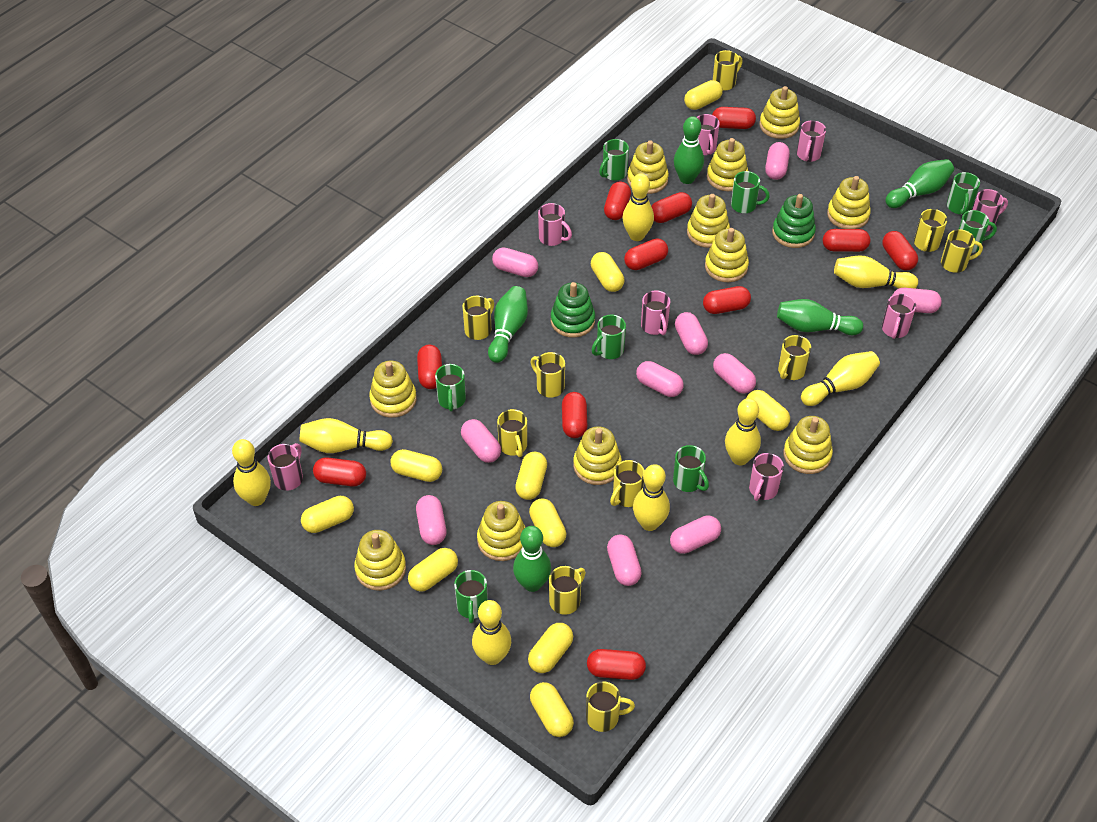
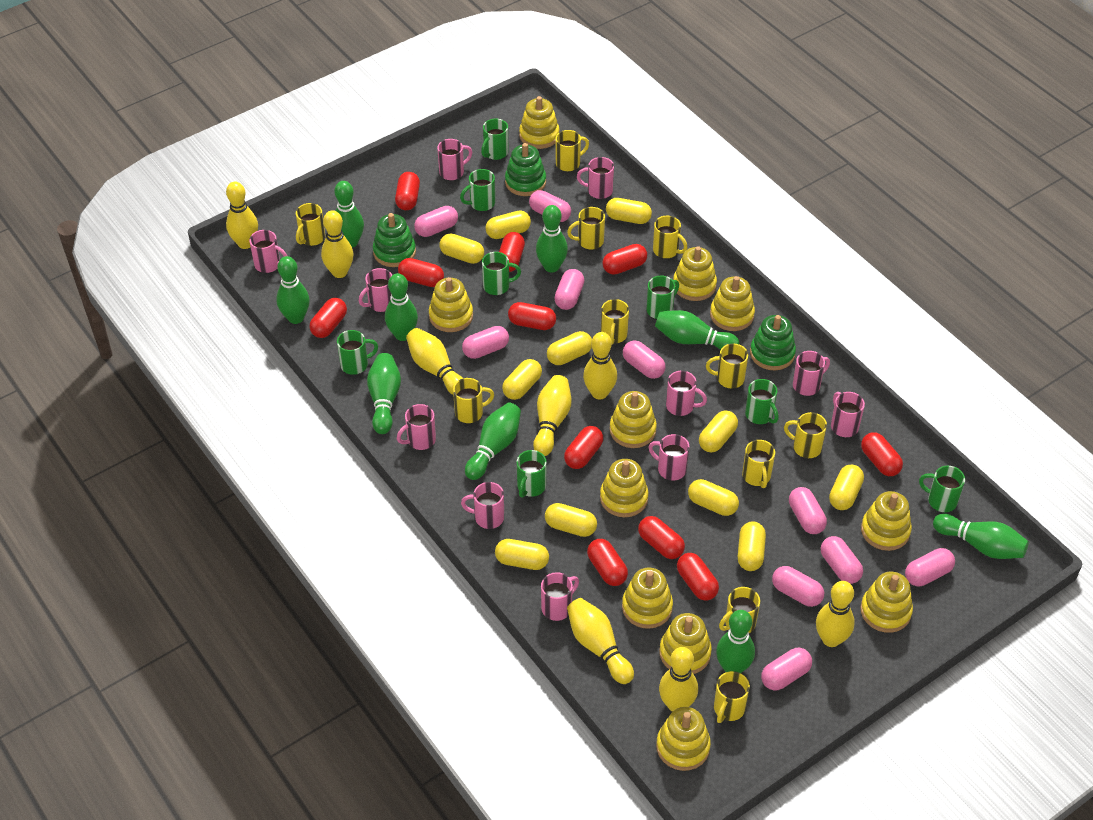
green bowling pin: 5 -> 9
green stacking toy: 2 -> 3
pink mug: 8 -> 11
yellow capsule: 10 -> 11
yellow mug: 10 -> 11

